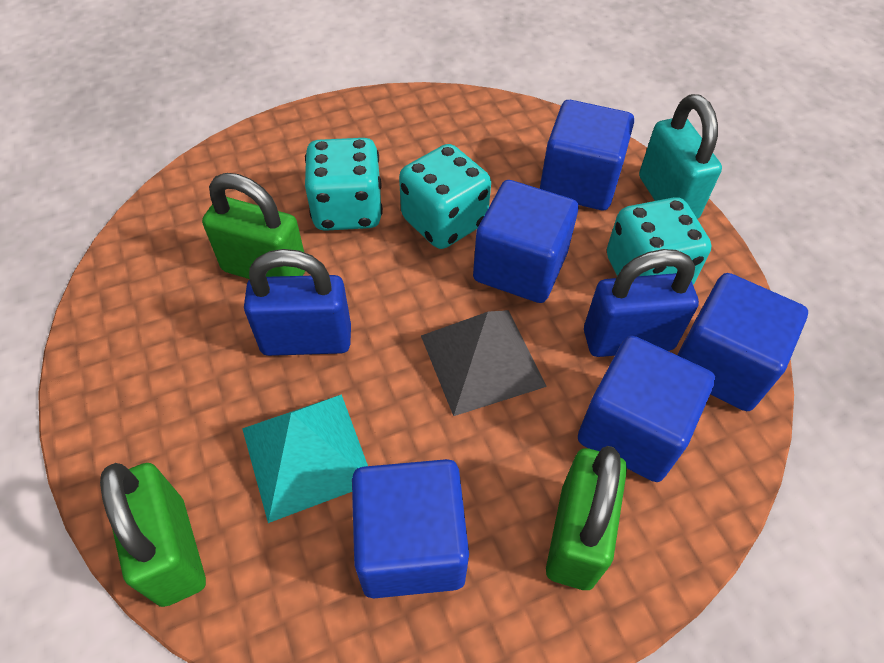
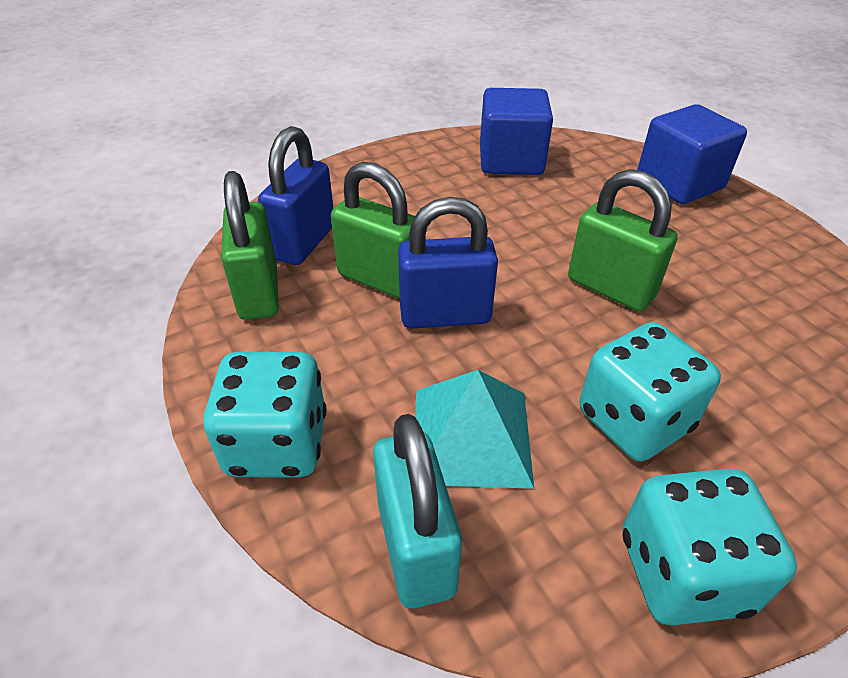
blue cube: 5 -> 2
grey pyramid: 1 -> 0

